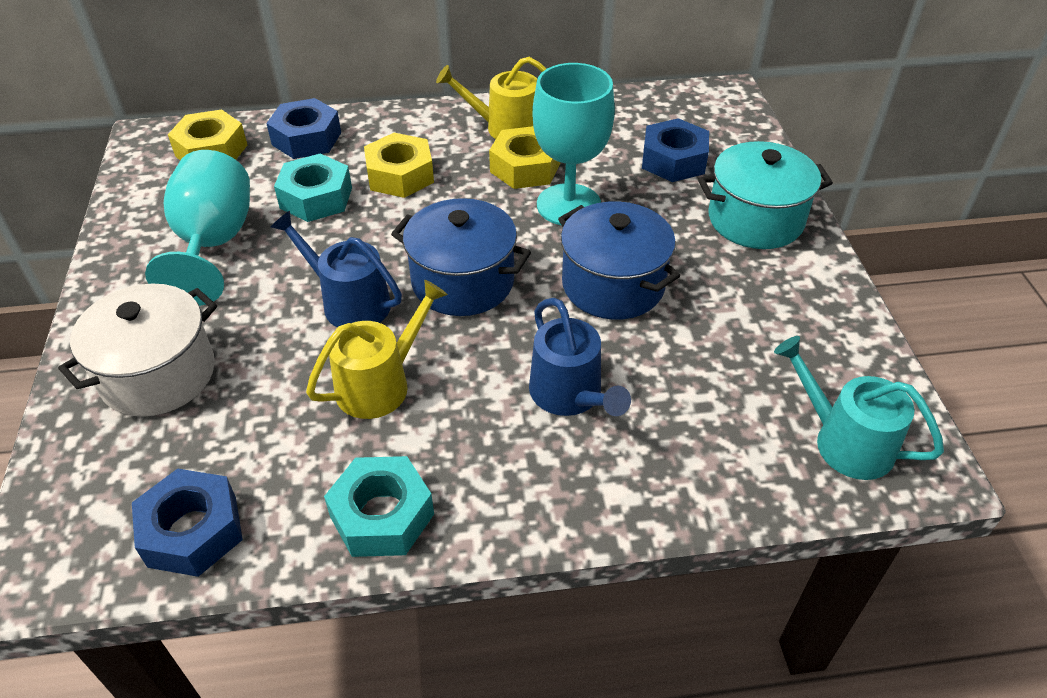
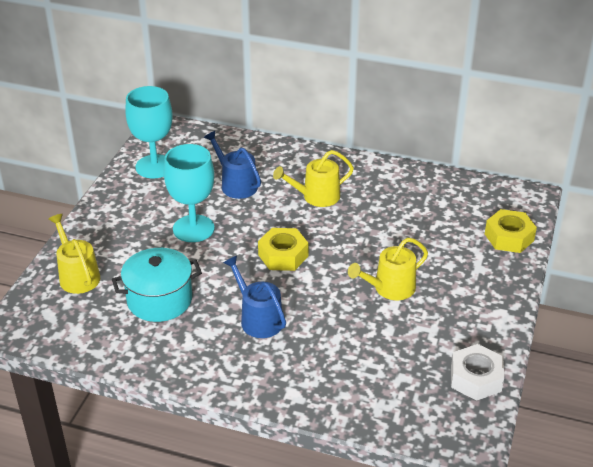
blue nut: 3 -> 0
blue pot: 2 -> 0
turquoise nut: 2 -> 0
turquoise watering can: 1 -> 0
white nut: 0 -> 1
white pot: 1 -> 0
yellow nut: 3 -> 2
yellow watering can: 2 -> 3

